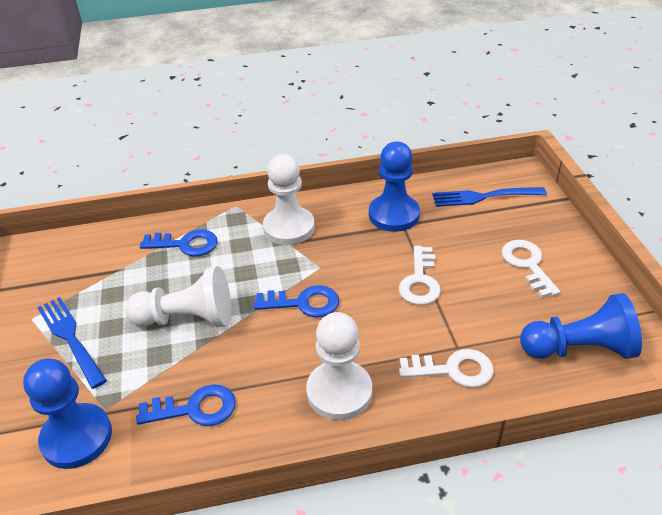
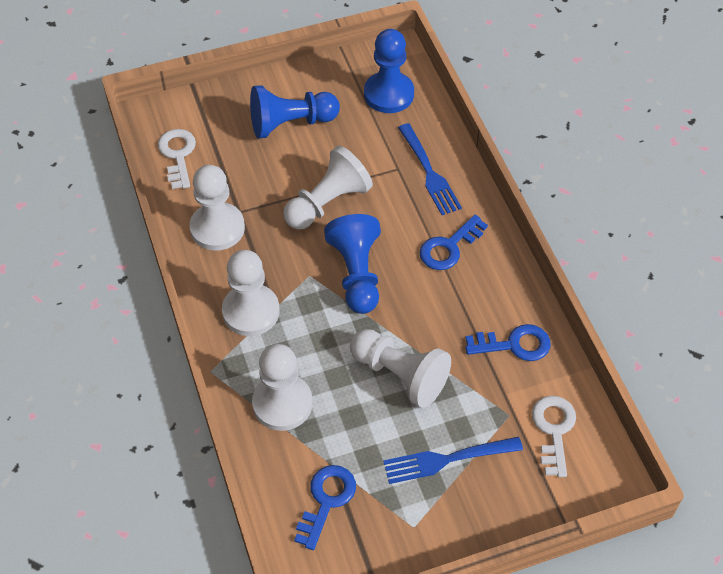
white key: 3 -> 2
white pawn: 3 -> 5

